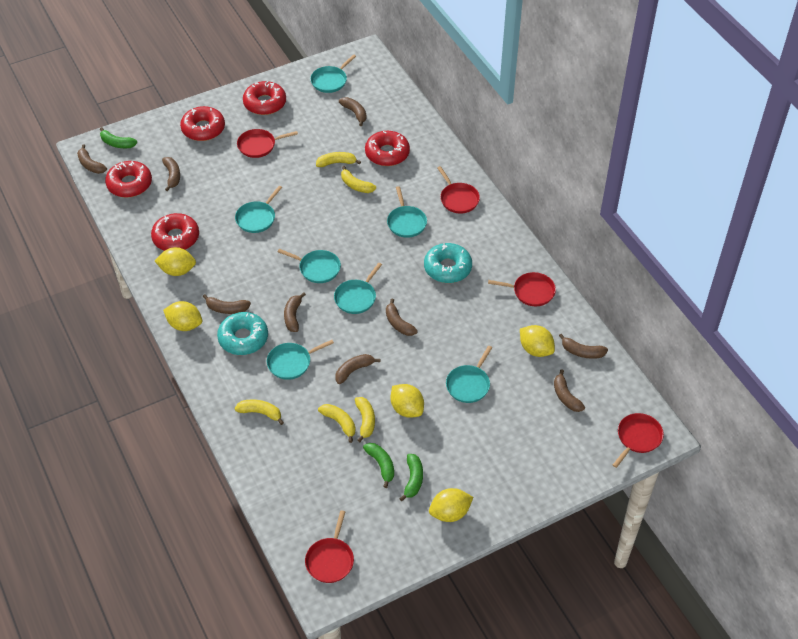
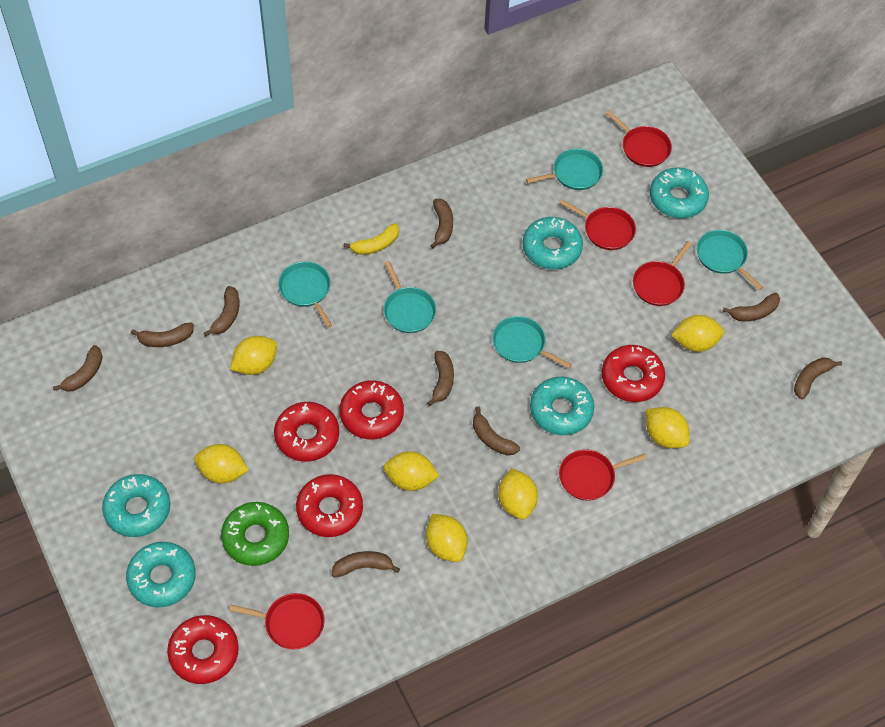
green banana: 3 -> 0
green donut: 0 -> 1
turquoise donut: 2 -> 5
turquoise pan: 7 -> 5
yellow banana: 5 -> 1
yellow lemon: 5 -> 7

